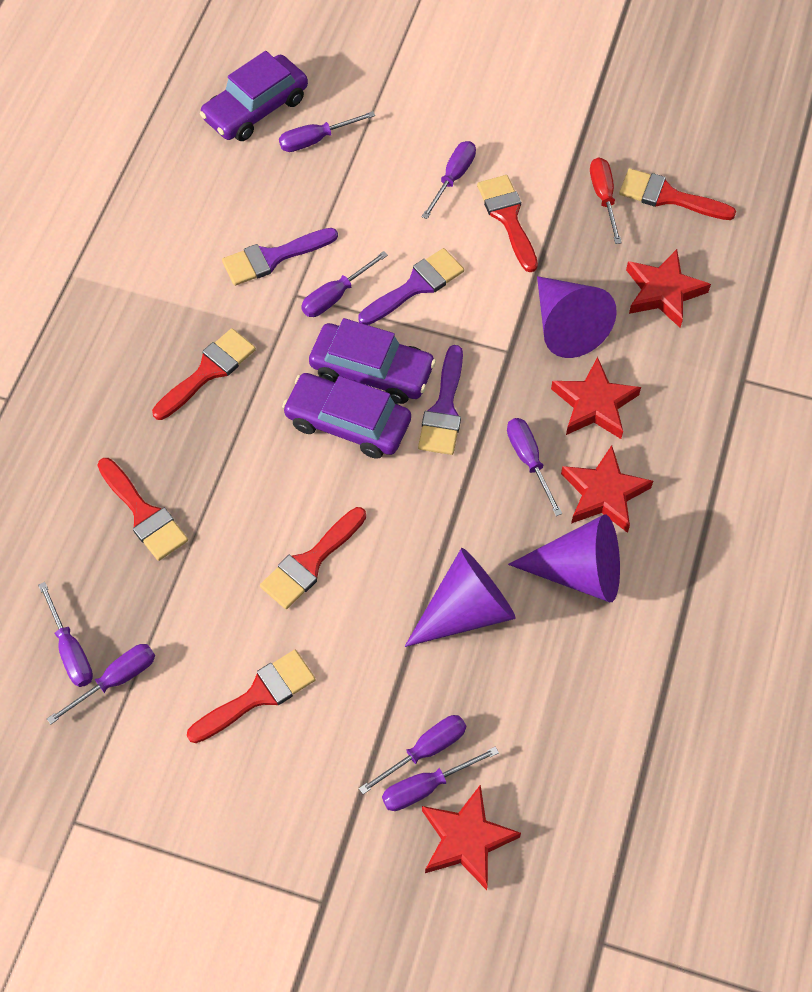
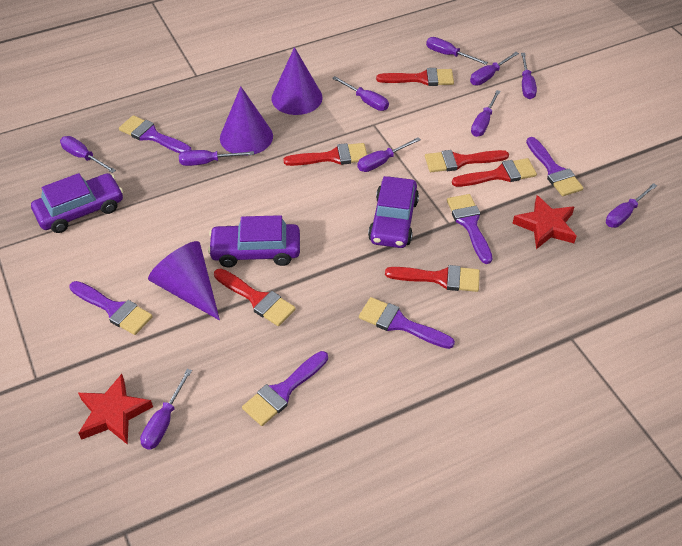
purple brush: 3 -> 6
purple screwdriver: 8 -> 10
red screwdriver: 1 -> 0
red star: 4 -> 2

